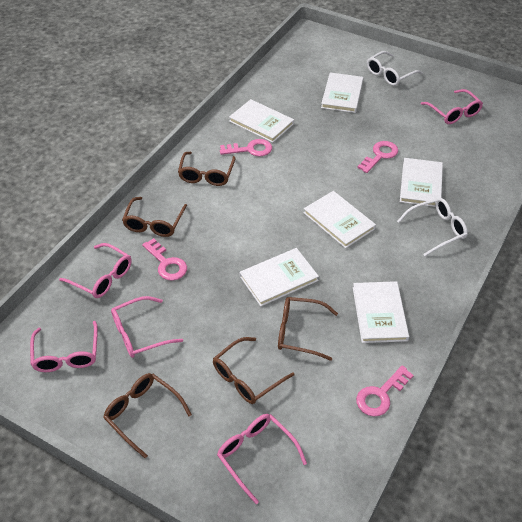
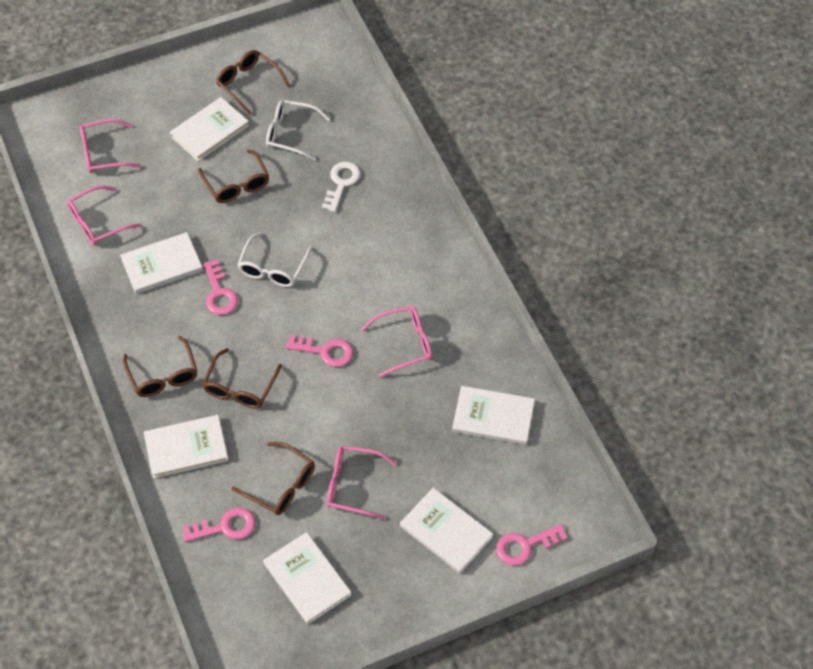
pink glasses: 5 -> 4
white key: 0 -> 1

